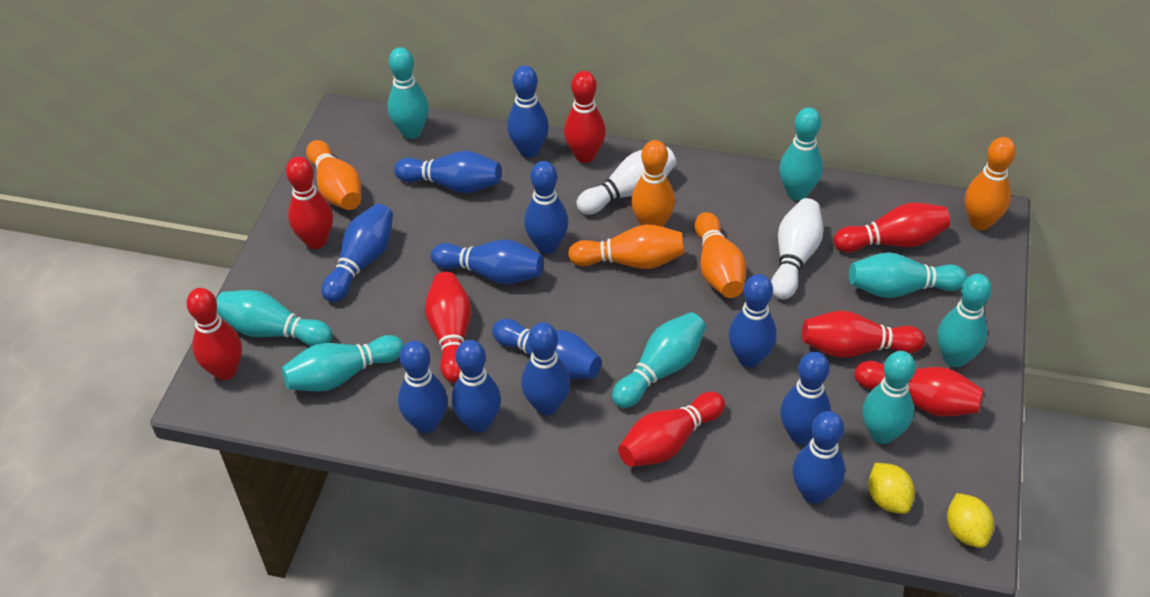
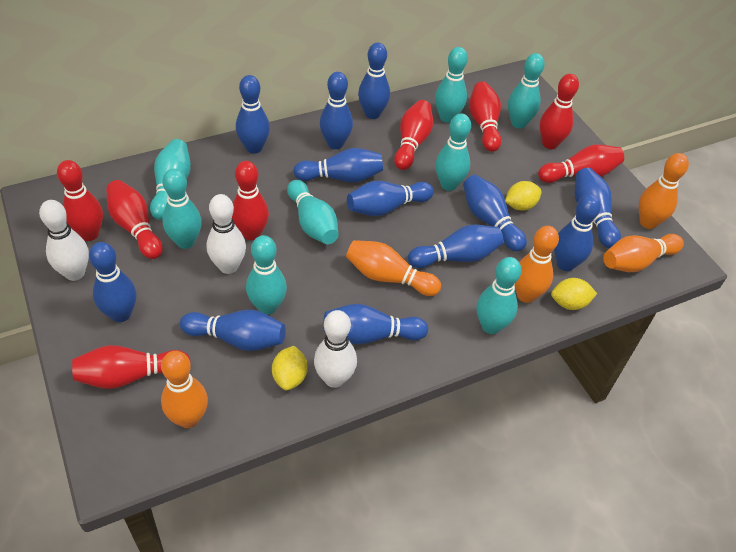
white bowling pin: 2 -> 3
yellow lemon: 2 -> 3

